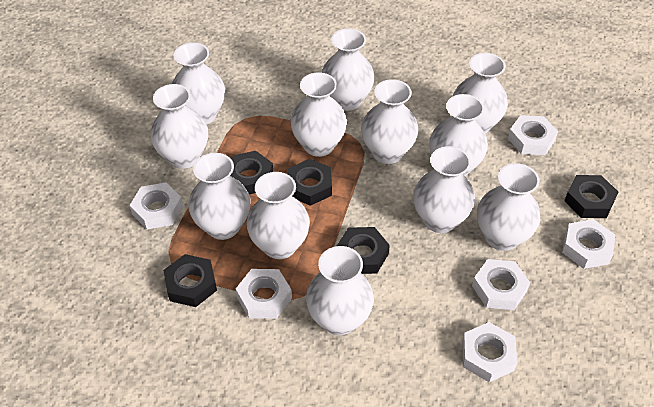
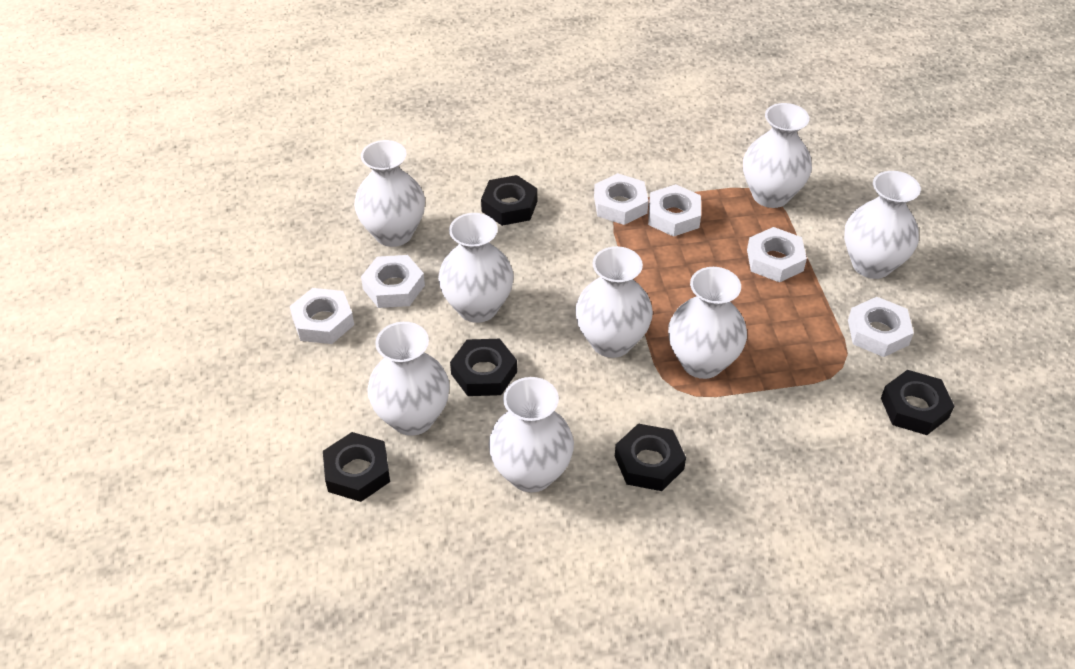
white vase: 12 -> 8

